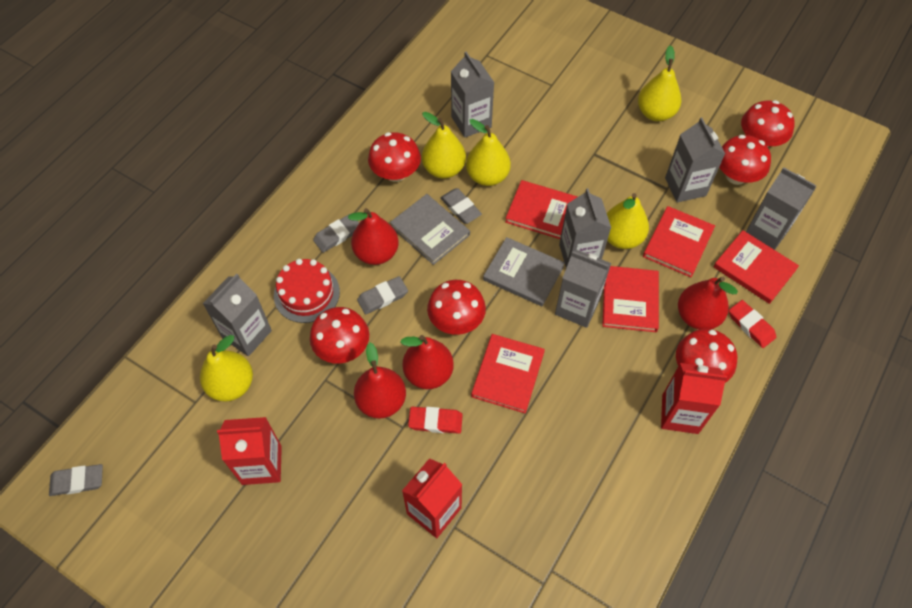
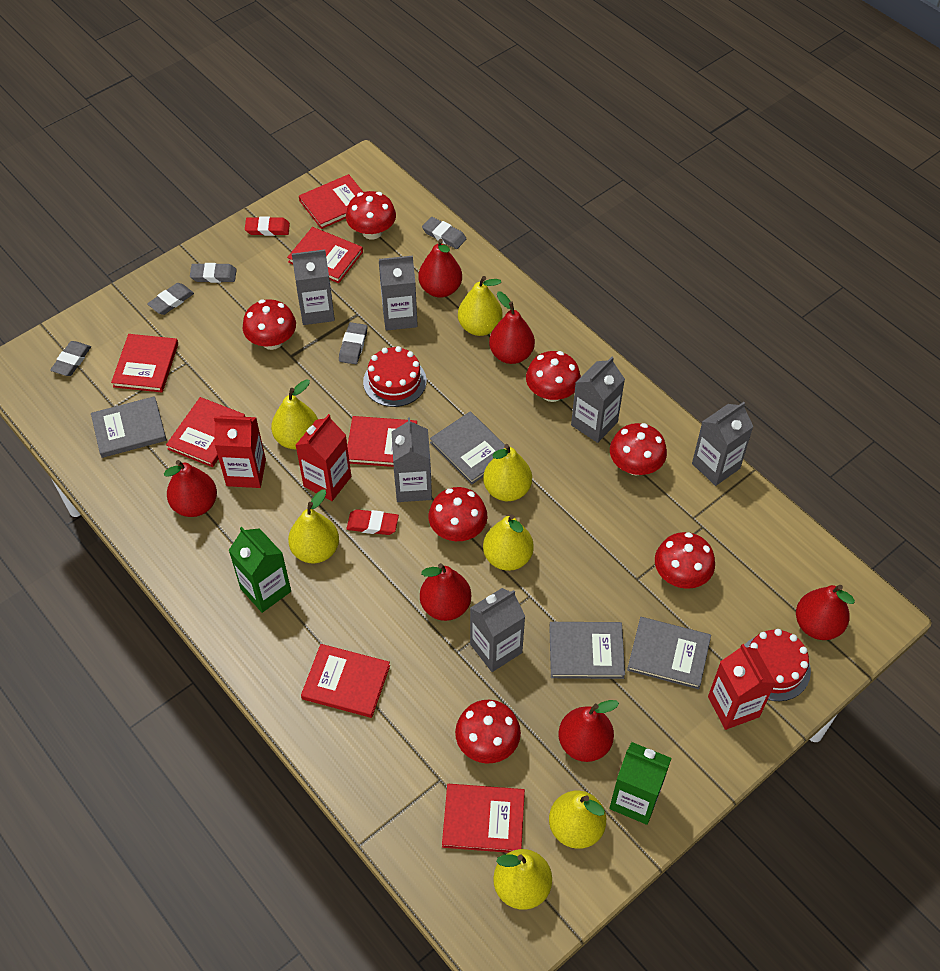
green carton: 0 -> 2
grey book: 2 -> 4
grey eraser: 4 -> 5
red book: 5 -> 7
red cake: 1 -> 2
red mushroom: 6 -> 7
red pear: 4 -> 6
yellow pear: 5 -> 7

